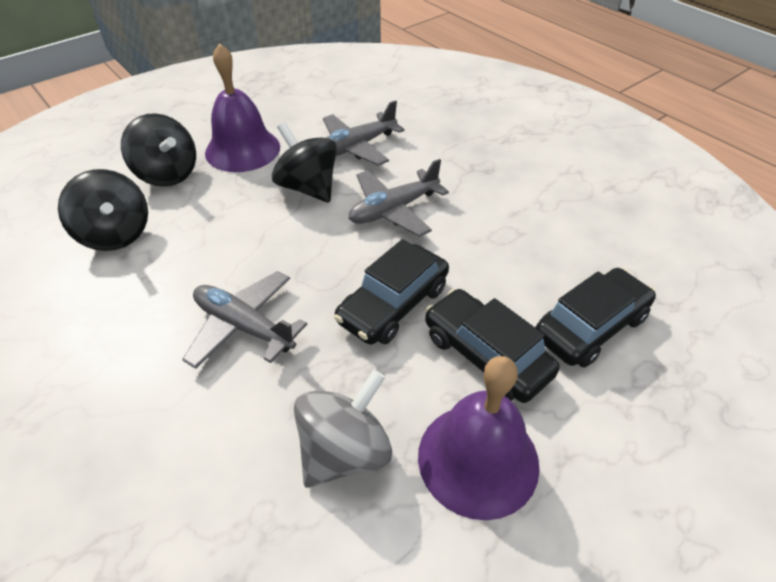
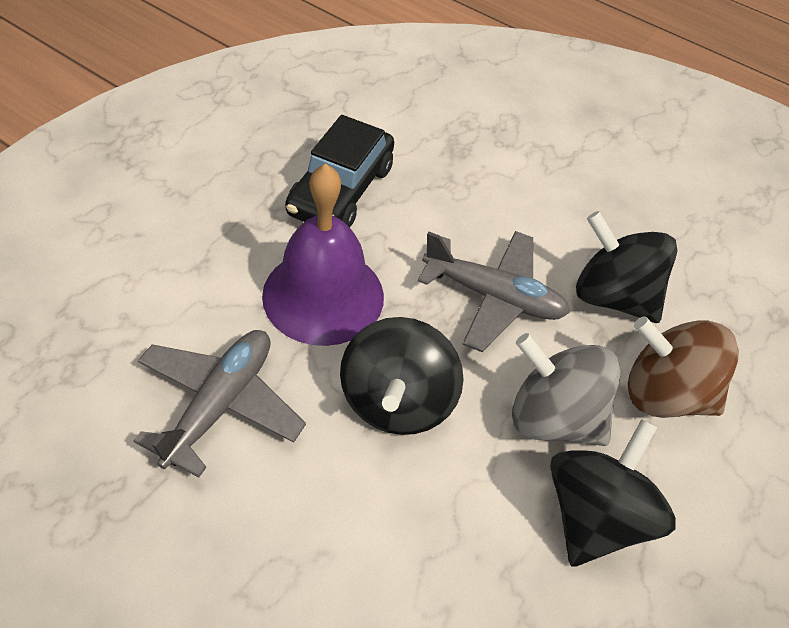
black car: 3 -> 1
brown spinning top: 0 -> 1
grey plane: 3 -> 2
purple bell: 2 -> 1

